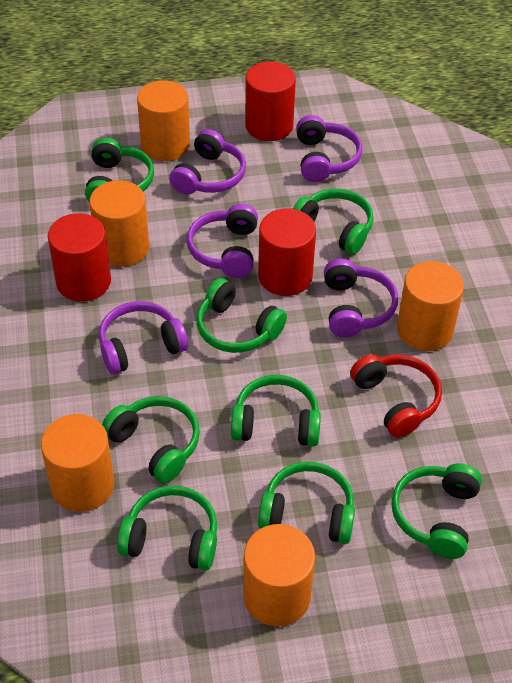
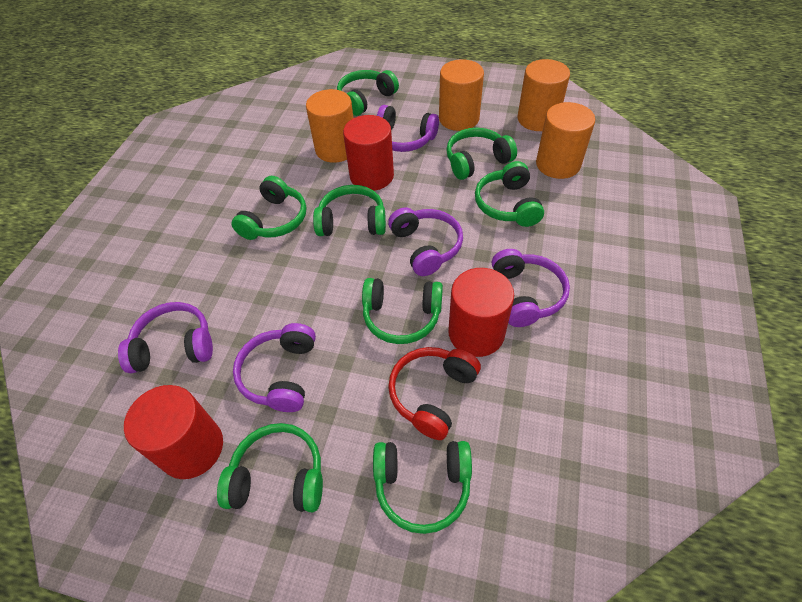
orange cylinder: 5 -> 4

